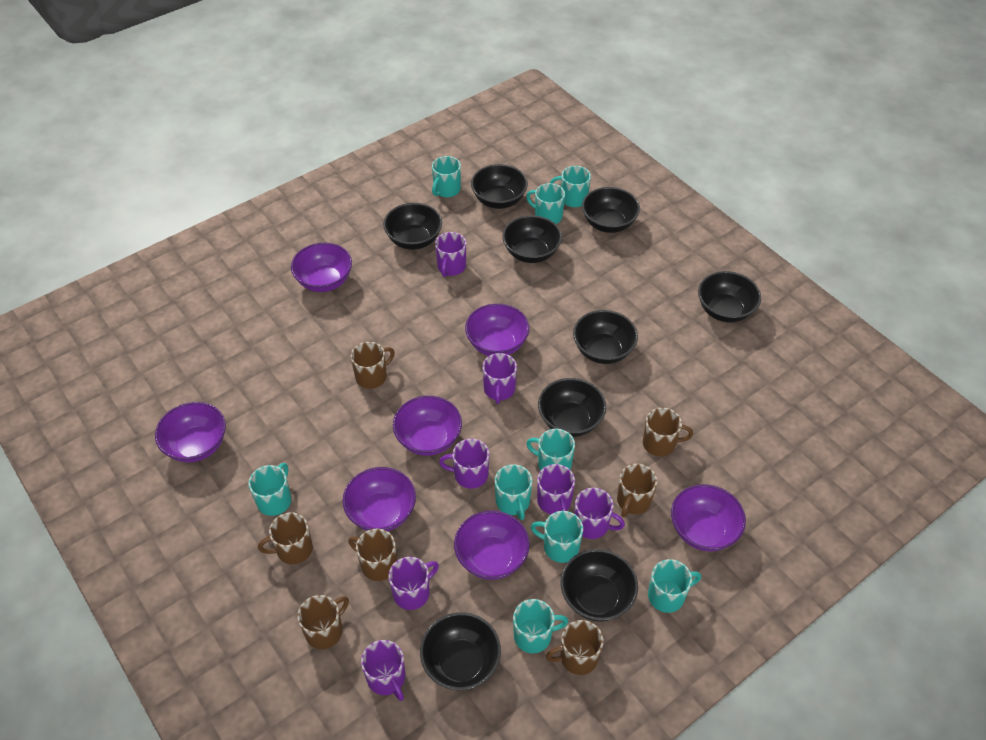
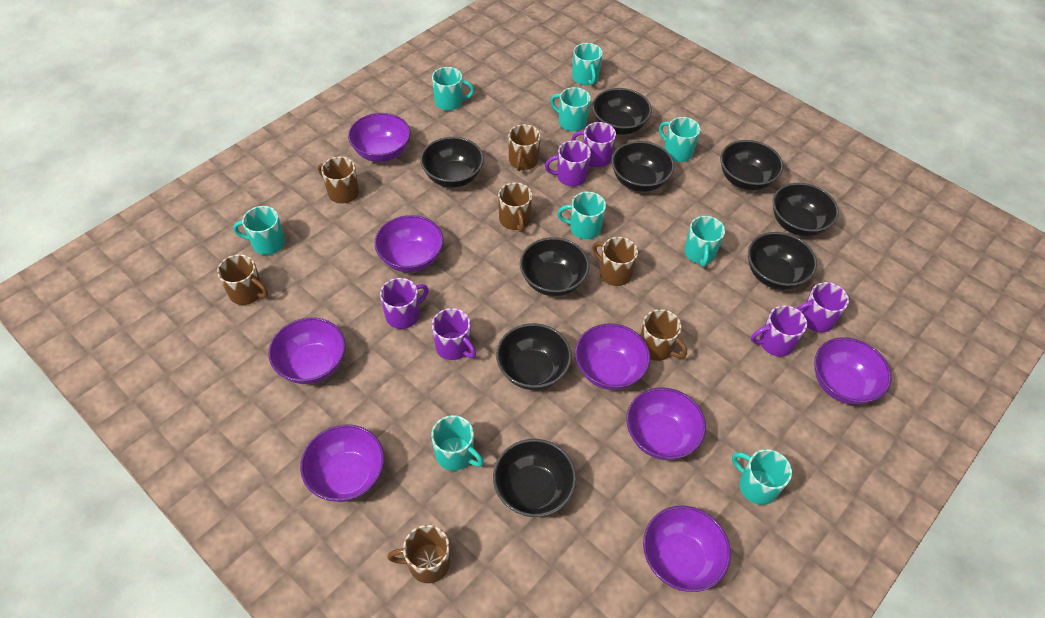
purple bowl: 7 -> 8
purple mug: 7 -> 6

